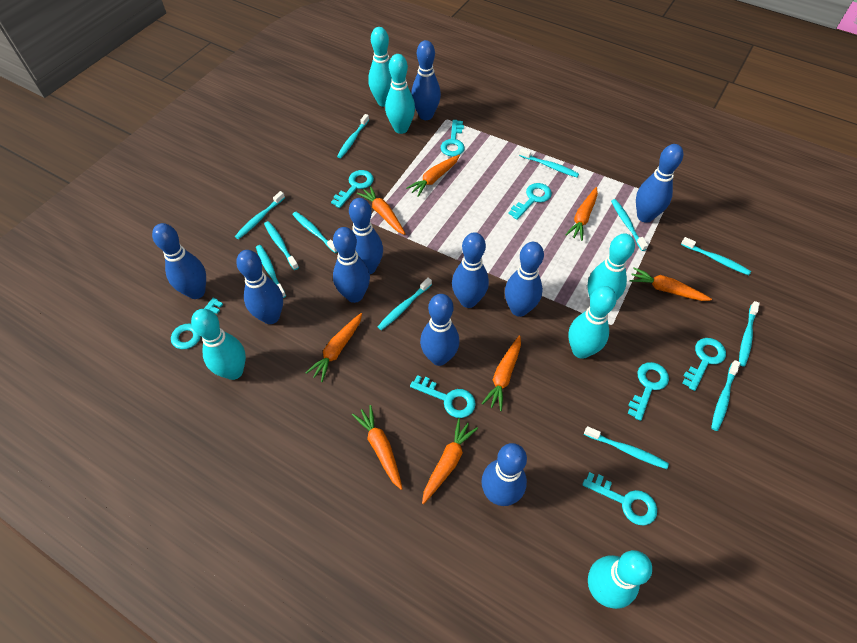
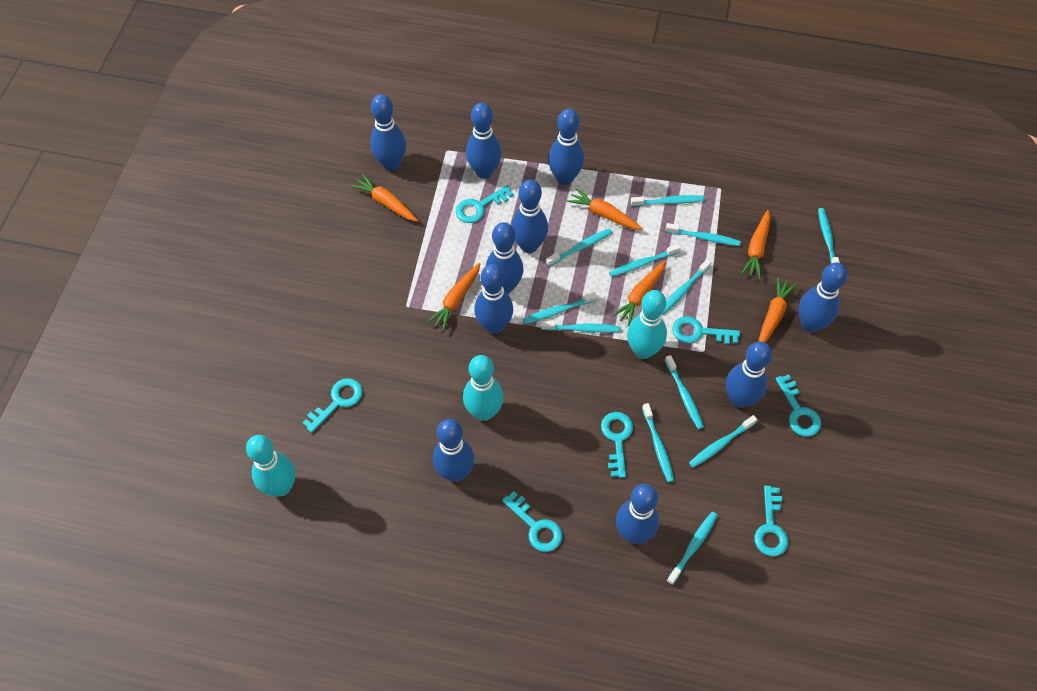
orange carrot: 8 -> 6
turquoise bowling pin: 6 -> 3
turquoise key: 8 -> 7

